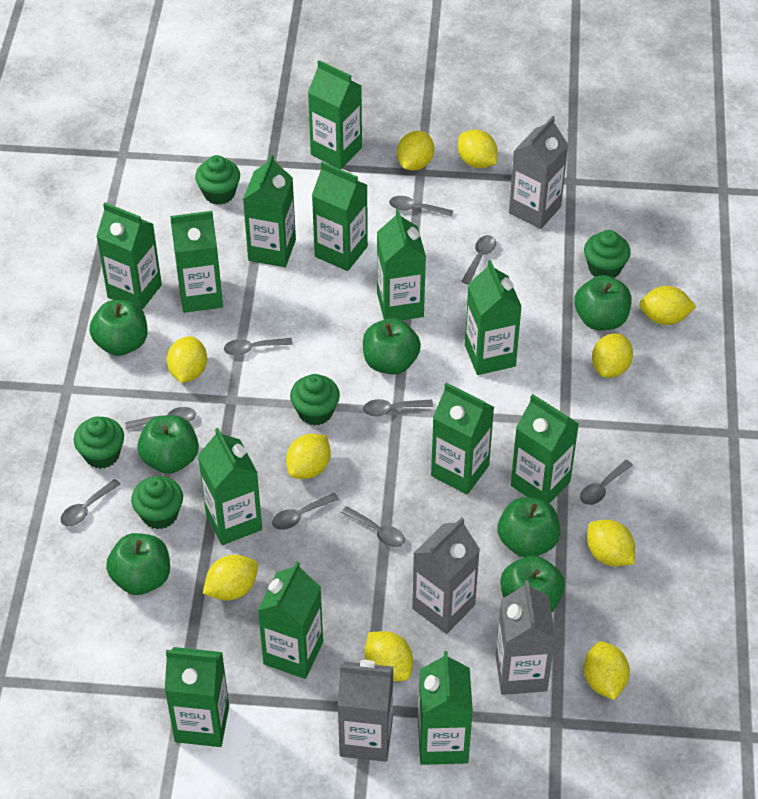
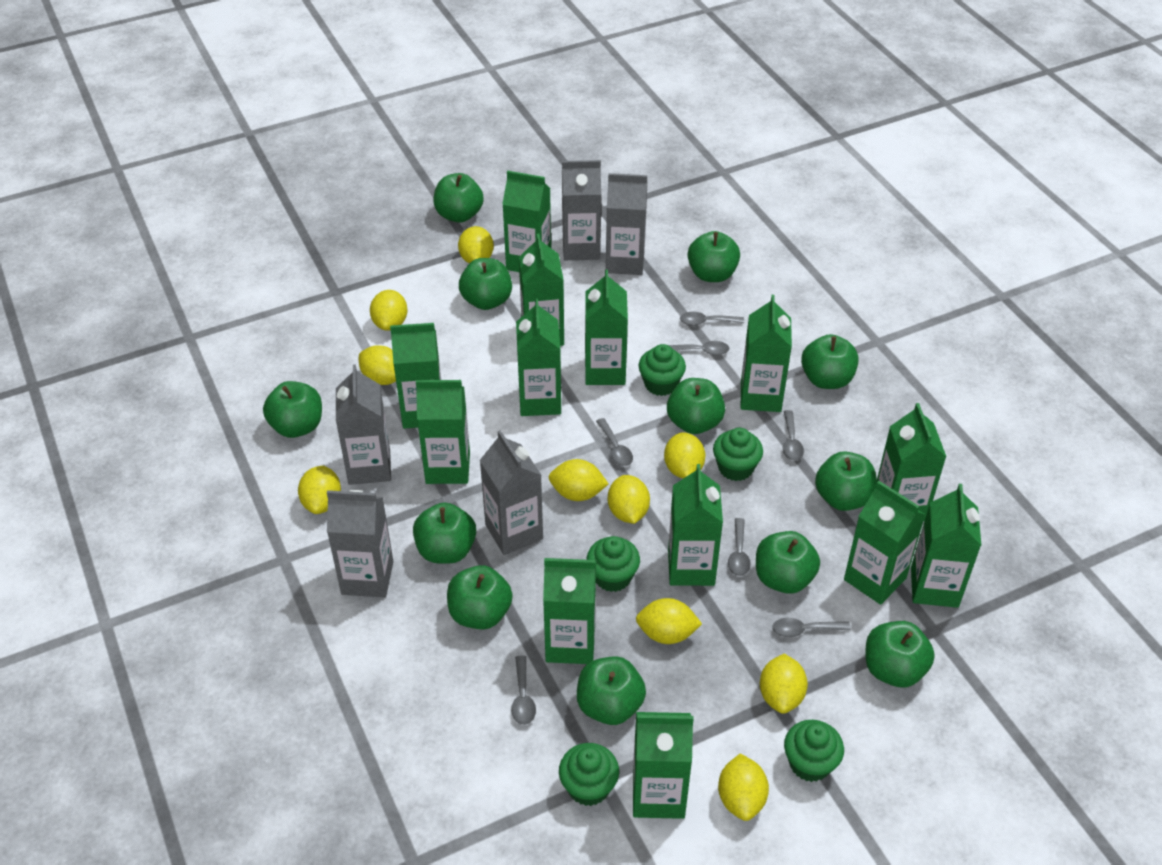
green apple: 7 -> 12
grey carton: 4 -> 5
grey spoon: 9 -> 7

